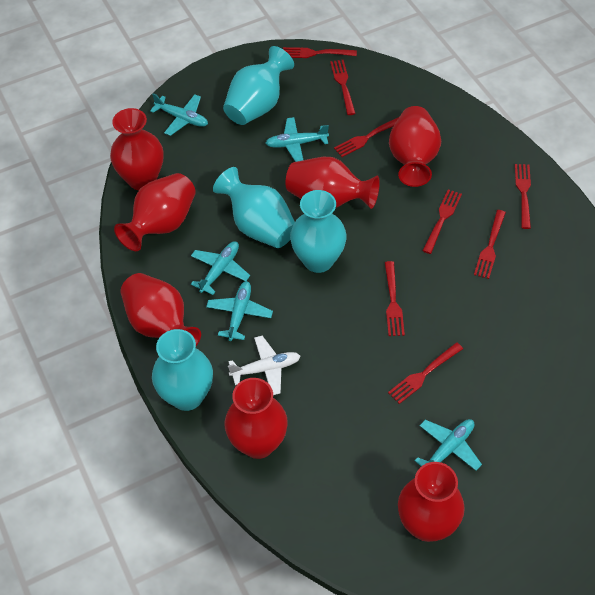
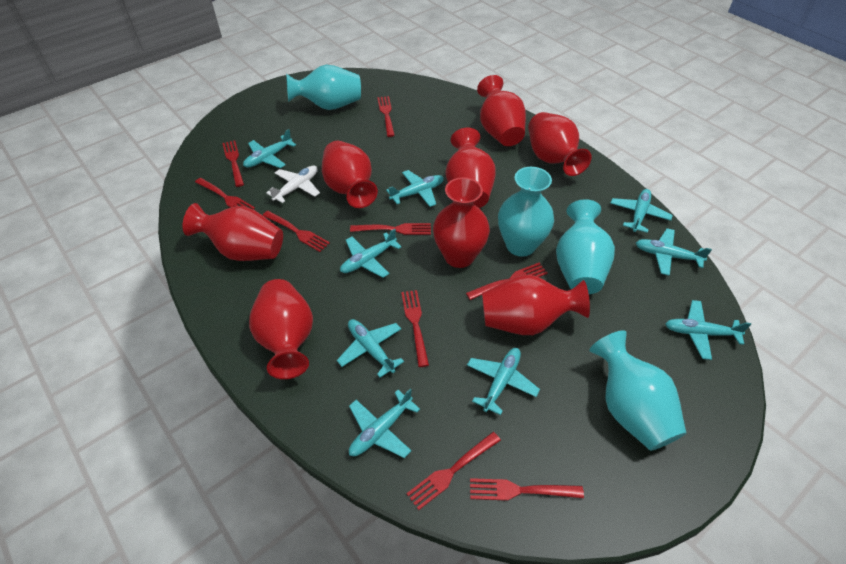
red fork: 8 -> 9
red vase: 7 -> 8
turquoise plane: 5 -> 9

